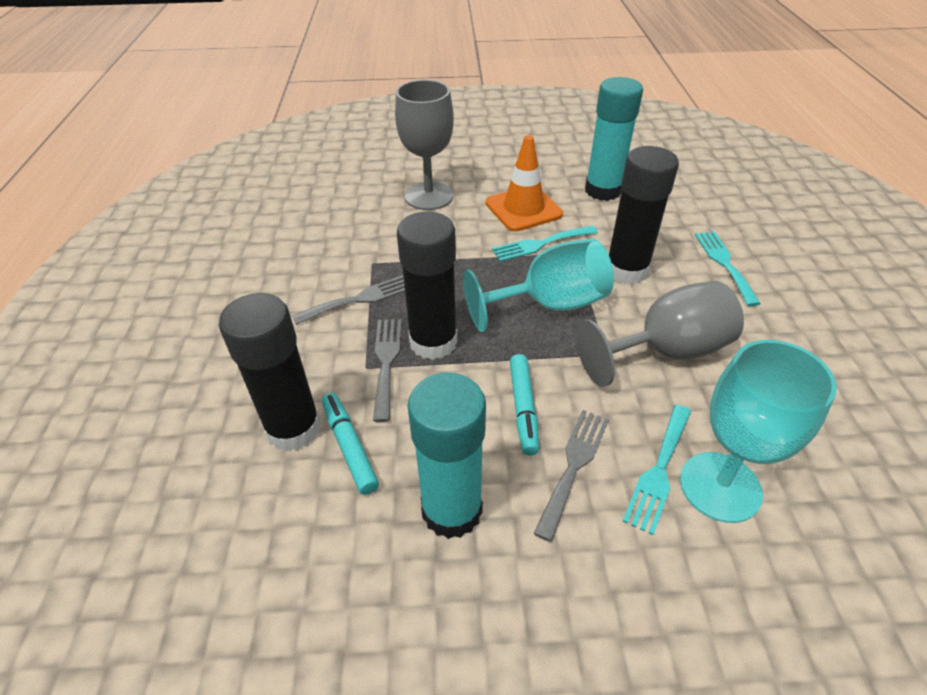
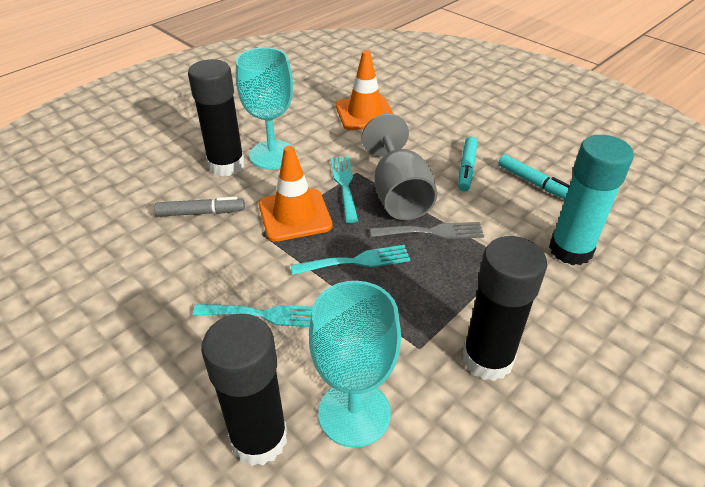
grey fork: 3 -> 1
grey goblet: 2 -> 1
grey marker: 0 -> 1
orange traffic cone: 1 -> 2
turquoise glue stick: 2 -> 1

